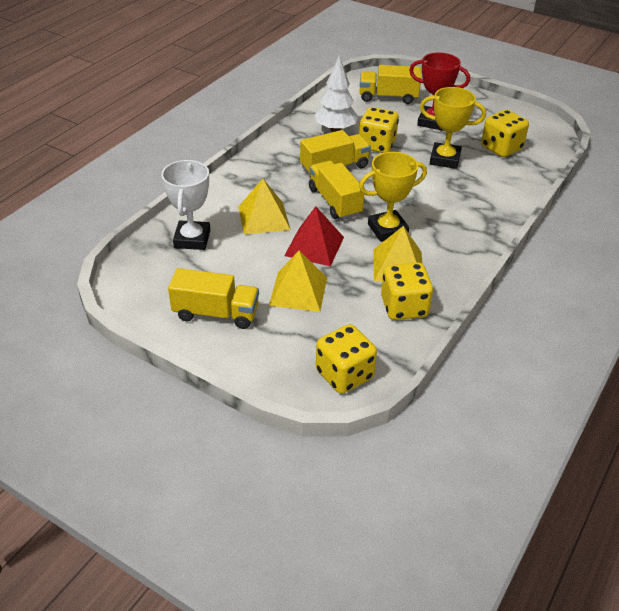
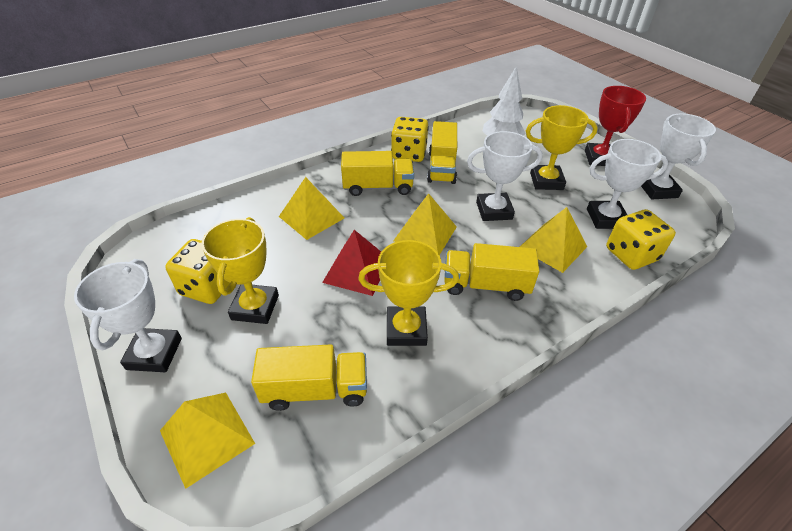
white trophy: 1 -> 4
yellow dice: 4 -> 3
yellow pyramid: 3 -> 4
yellow trophy: 2 -> 3

